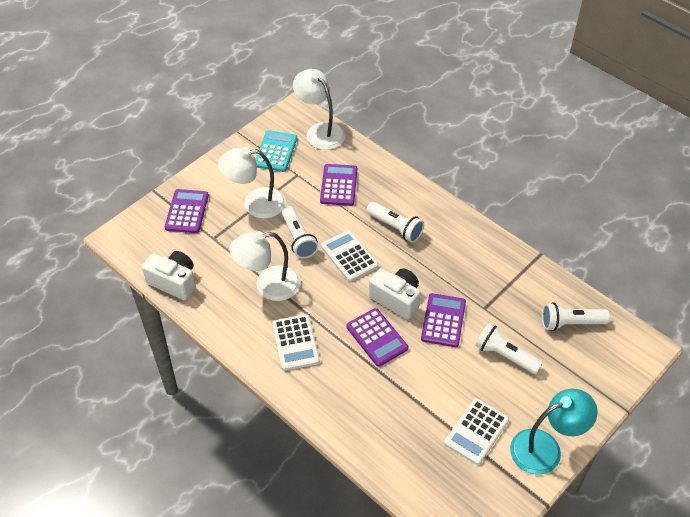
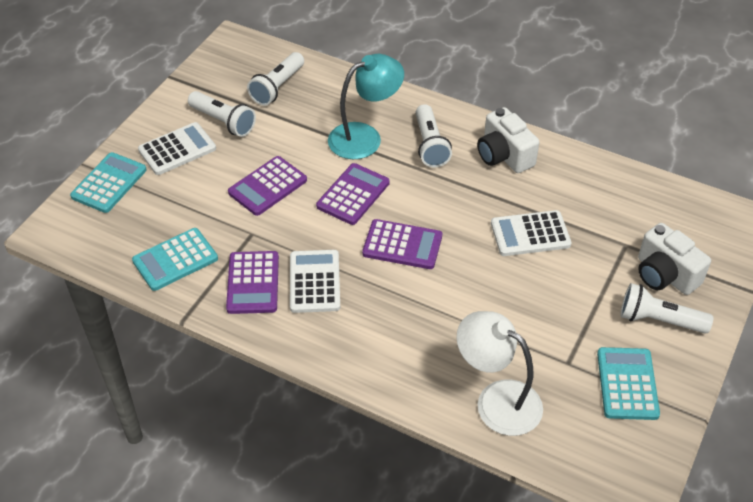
turquoise calculator: 1 -> 3
white lamp: 3 -> 1

